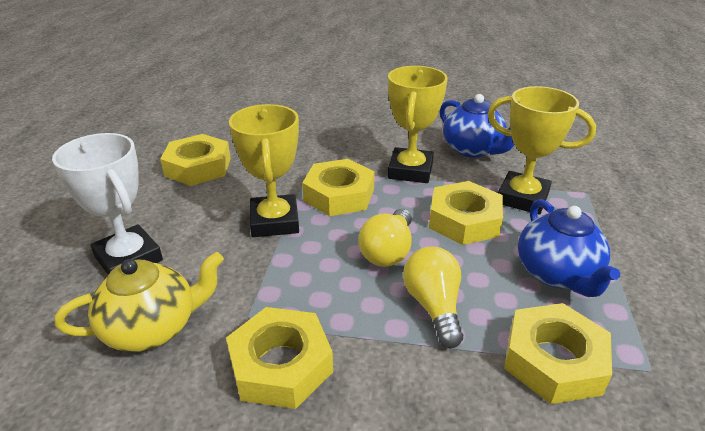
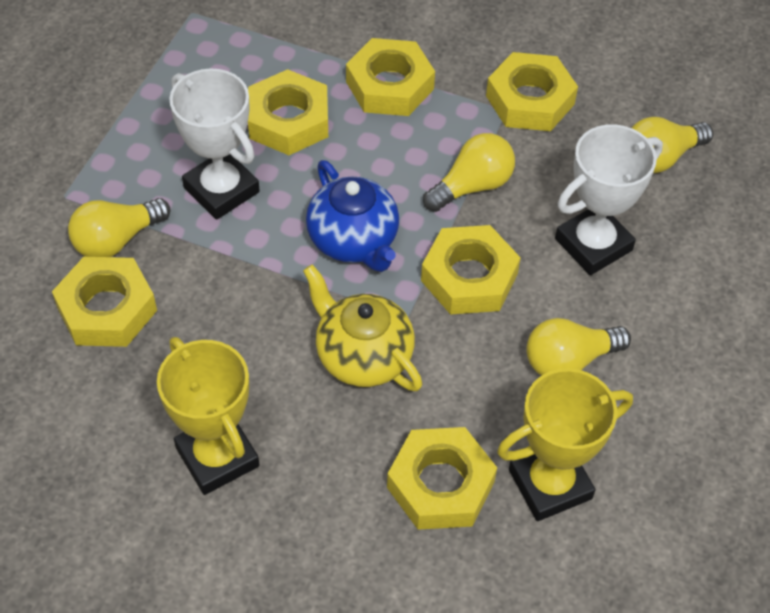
blue teapot: 2 -> 1
white trophy: 1 -> 2
yellow light bulb: 2 -> 4
yellow nut: 5 -> 6
yellow trophy: 3 -> 2

